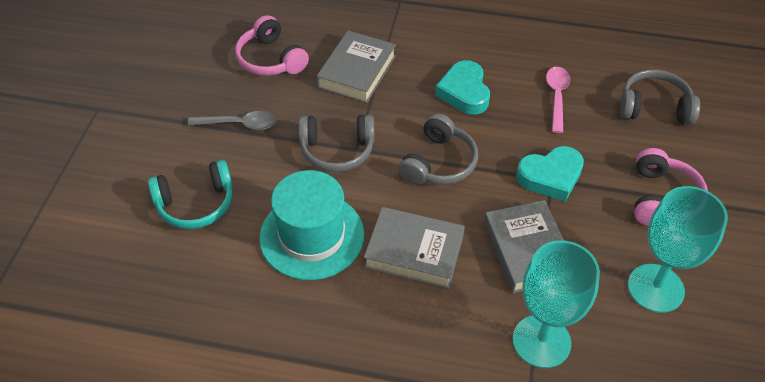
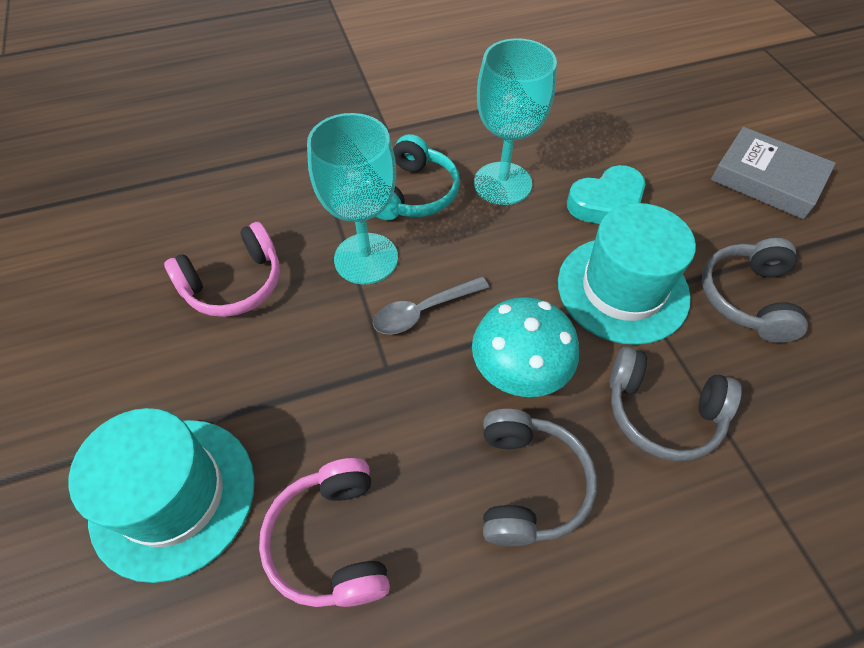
grey book: 3 -> 1
pink spoon: 1 -> 0
turquoise hat: 1 -> 2
turquoise heart: 2 -> 1
turquoise mushroom: 0 -> 1

